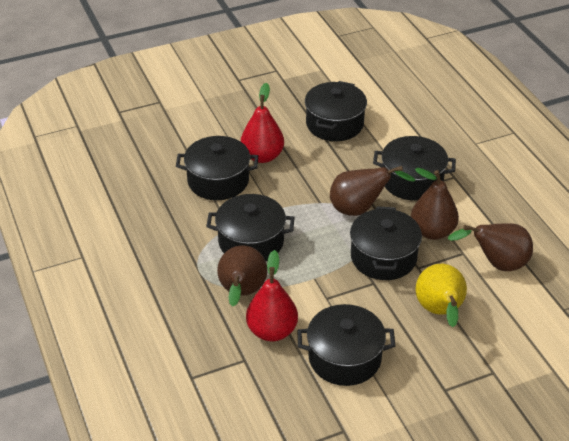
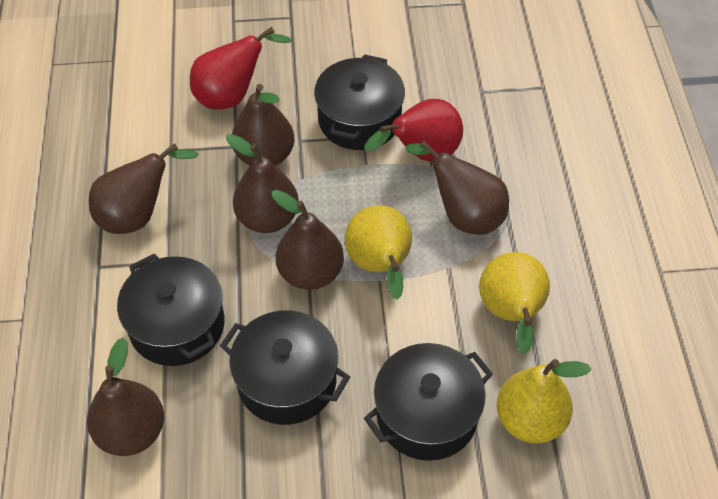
black pot: 6 -> 4
brown pear: 4 -> 6
yellow pear: 1 -> 3

